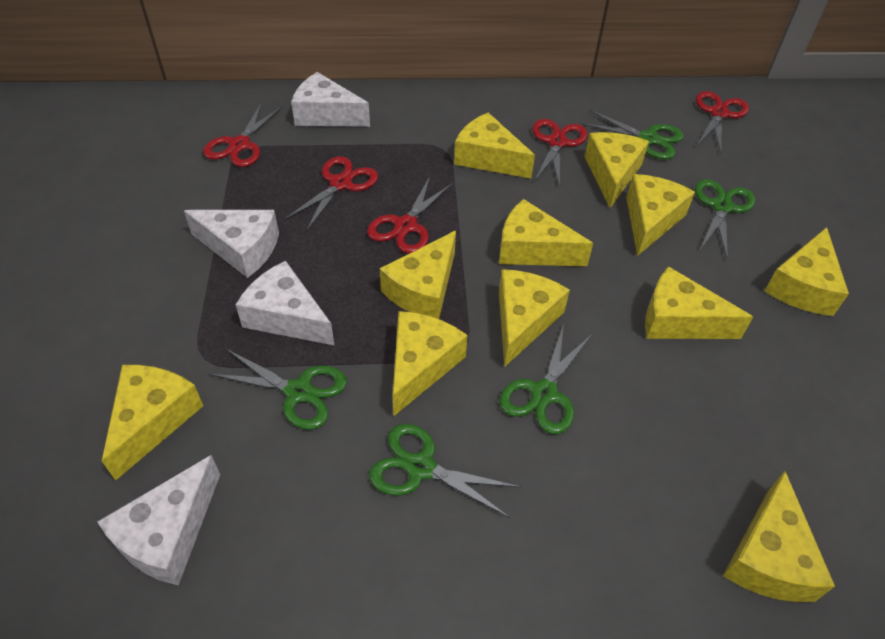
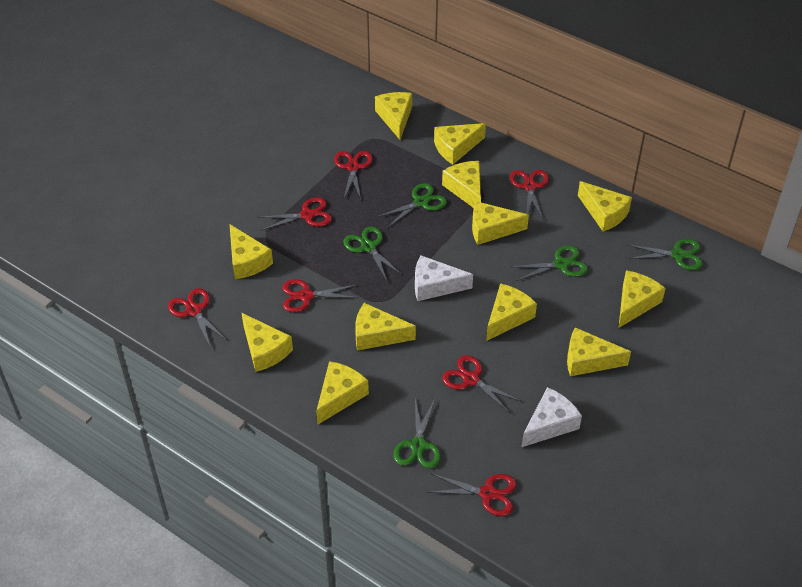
red scissors: 5 -> 7
white cheese: 4 -> 2
yellow cheese: 11 -> 12

